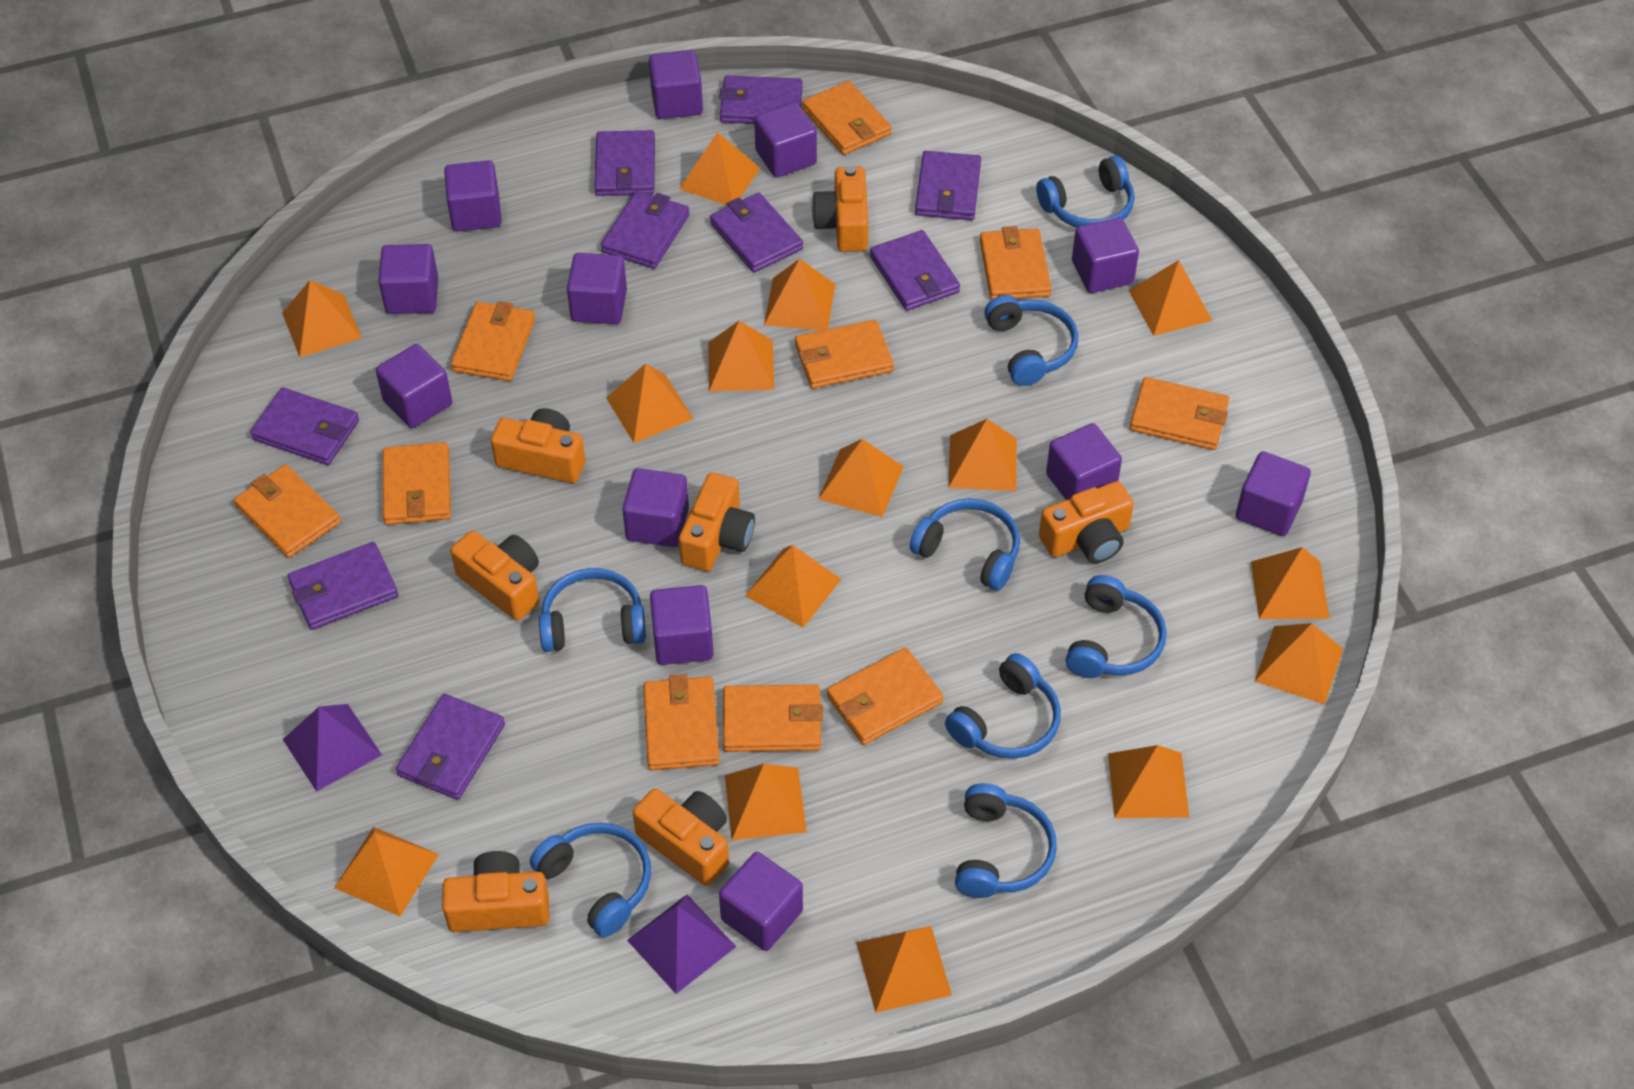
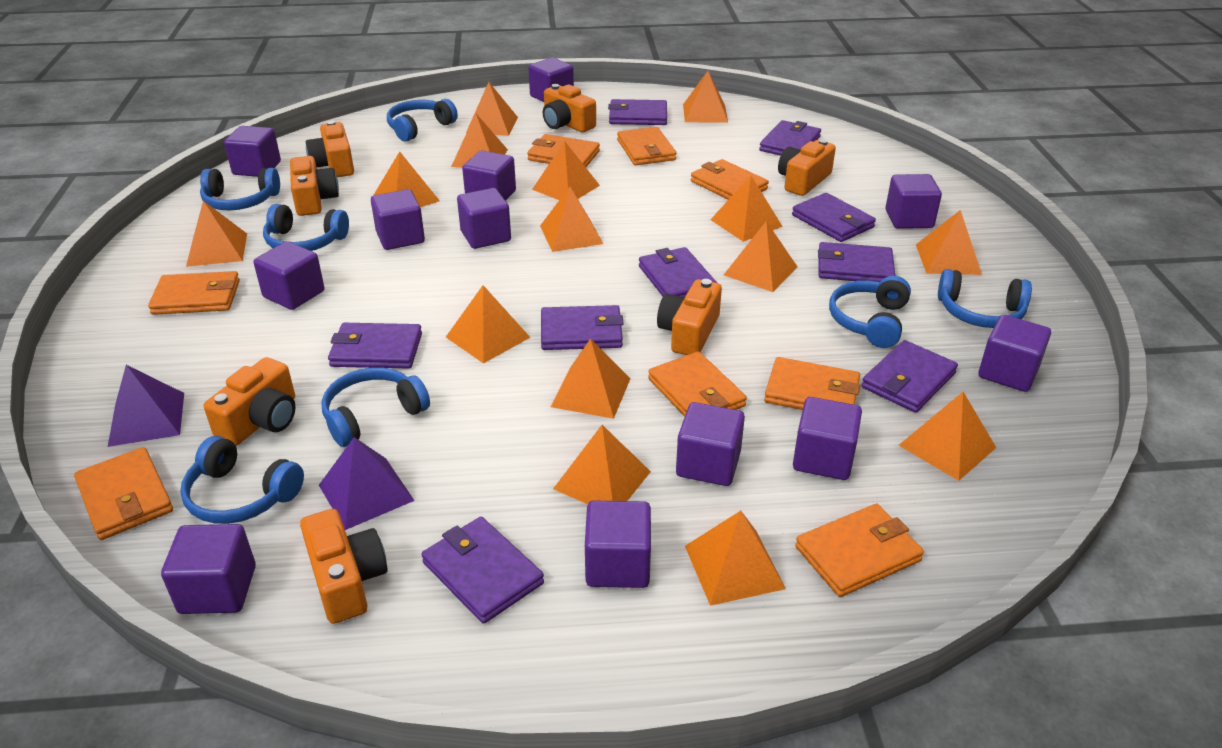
blue headphones: 8 -> 7
orange wallet: 10 -> 8

